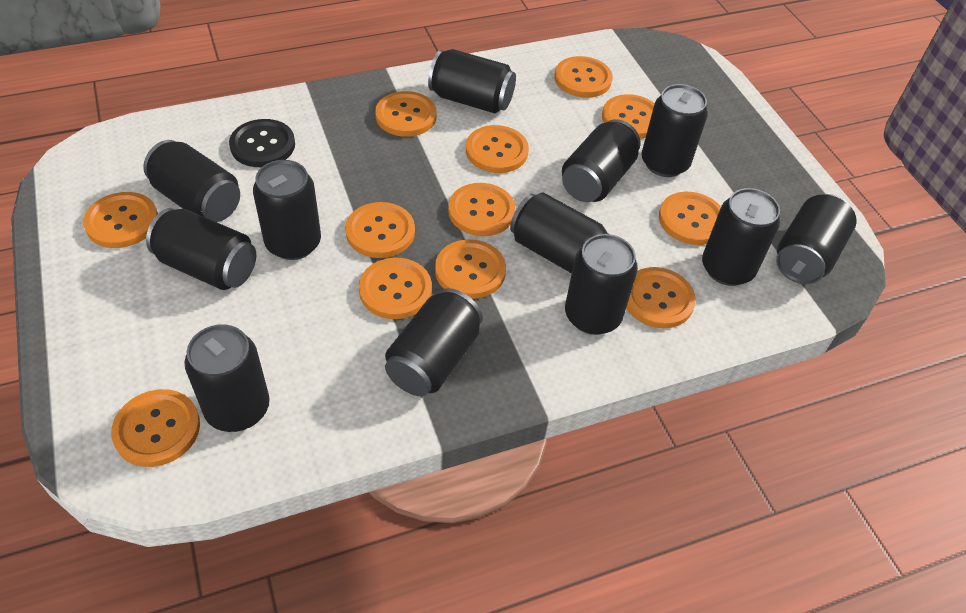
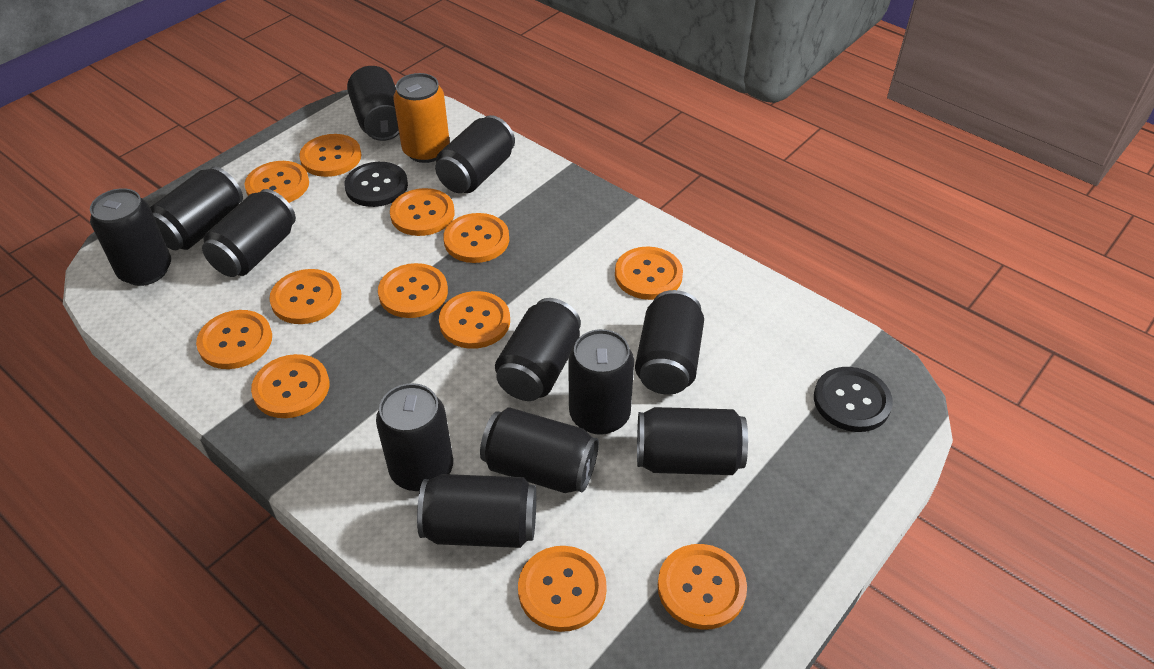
black button: 1 -> 2
orange can: 0 -> 1

